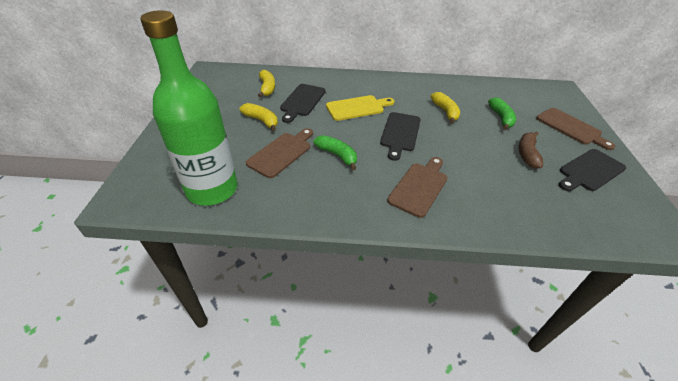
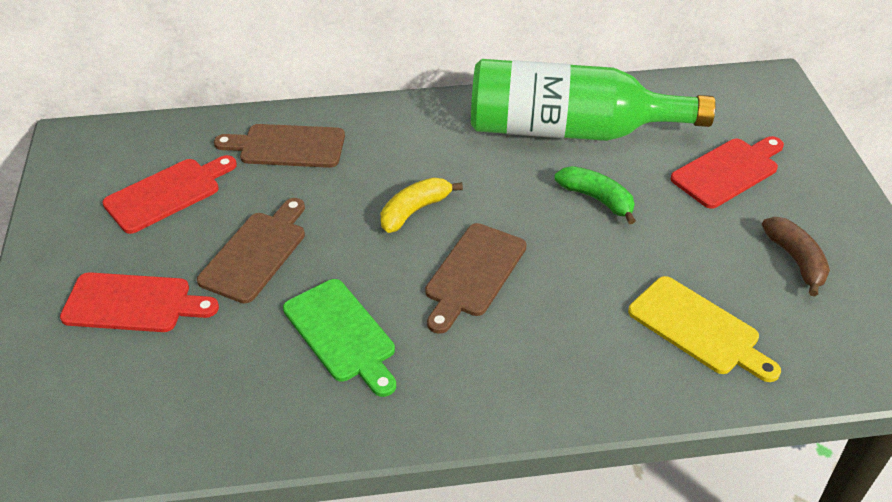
black cutting board: 3 -> 0
green banana: 2 -> 1
green cutting board: 0 -> 1
red cutting board: 0 -> 3
yellow banana: 3 -> 1

